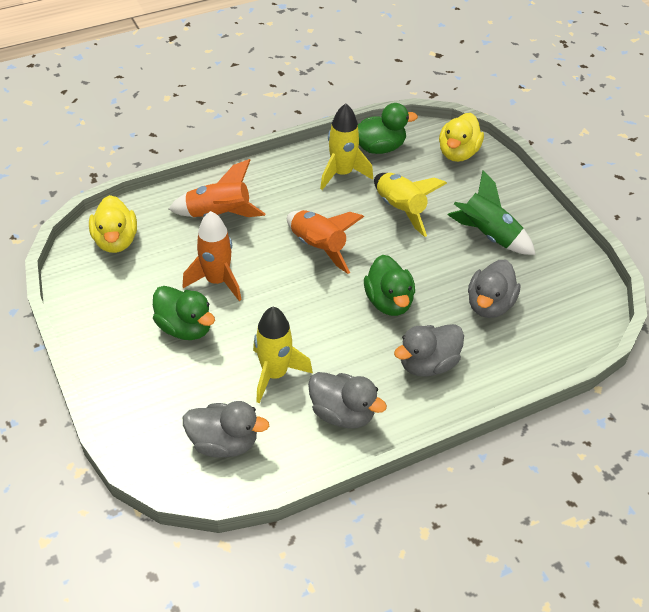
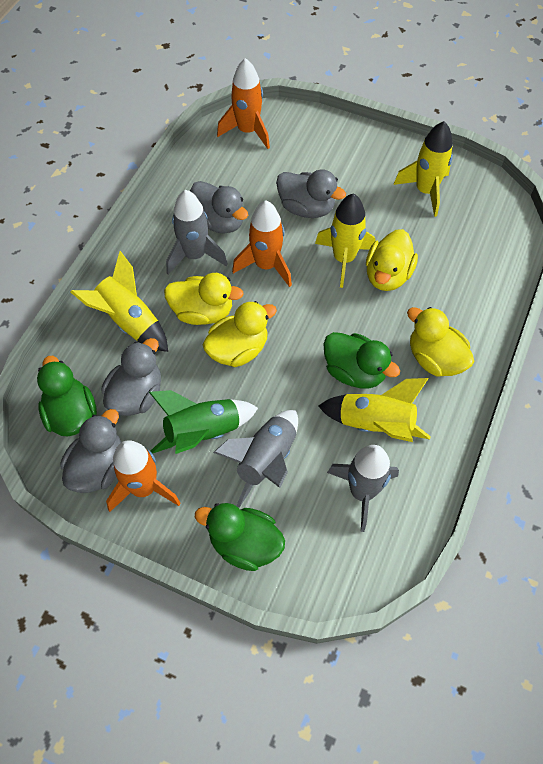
grey rocket: 0 -> 3
yellow duck: 2 -> 4
yellow rocket: 3 -> 4

